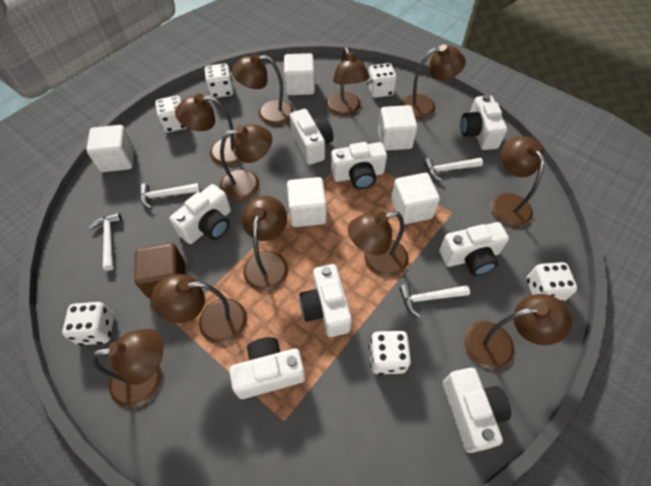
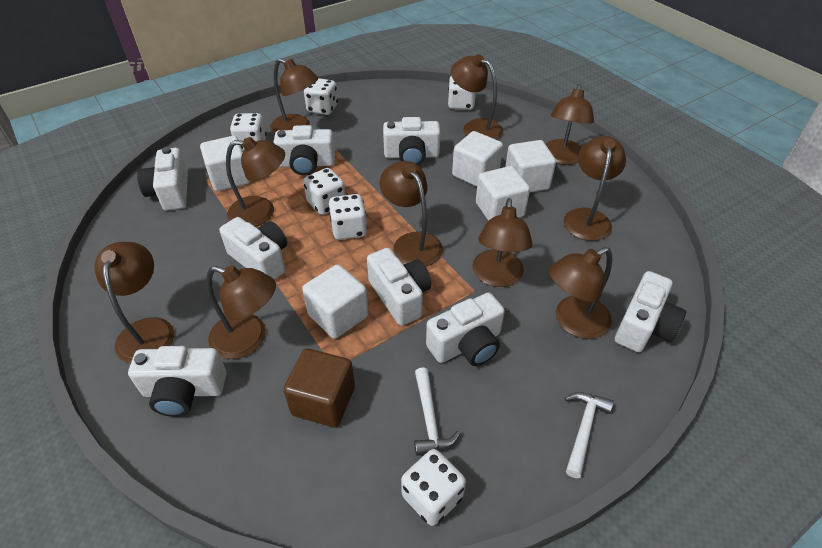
brown lamp: 11 -> 10
white hammer: 4 -> 2

